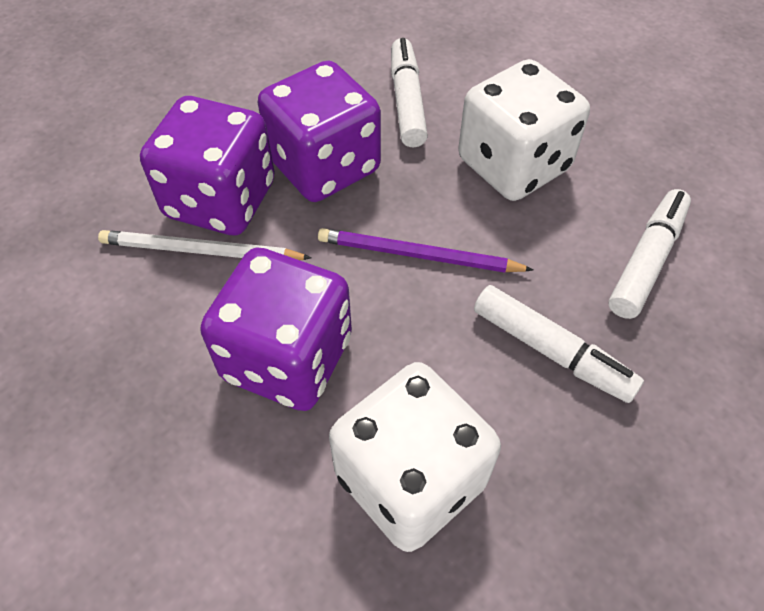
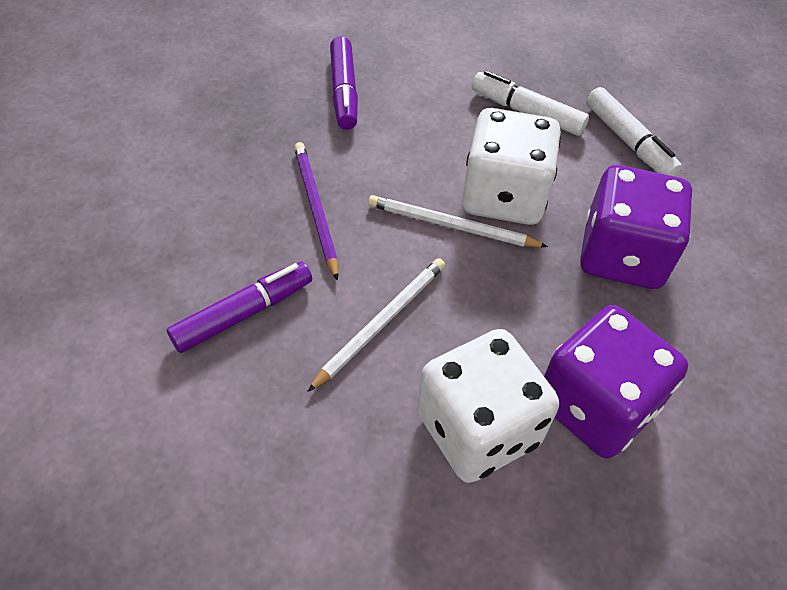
purple dice: 3 -> 2
purple marker: 0 -> 2
white marker: 3 -> 2
white pencil: 1 -> 2

